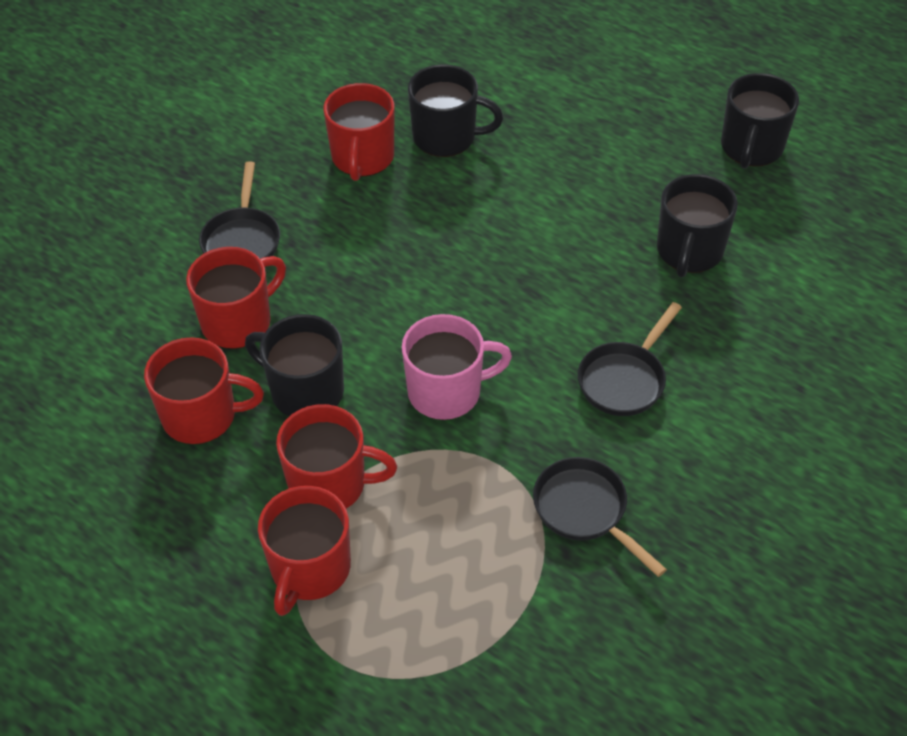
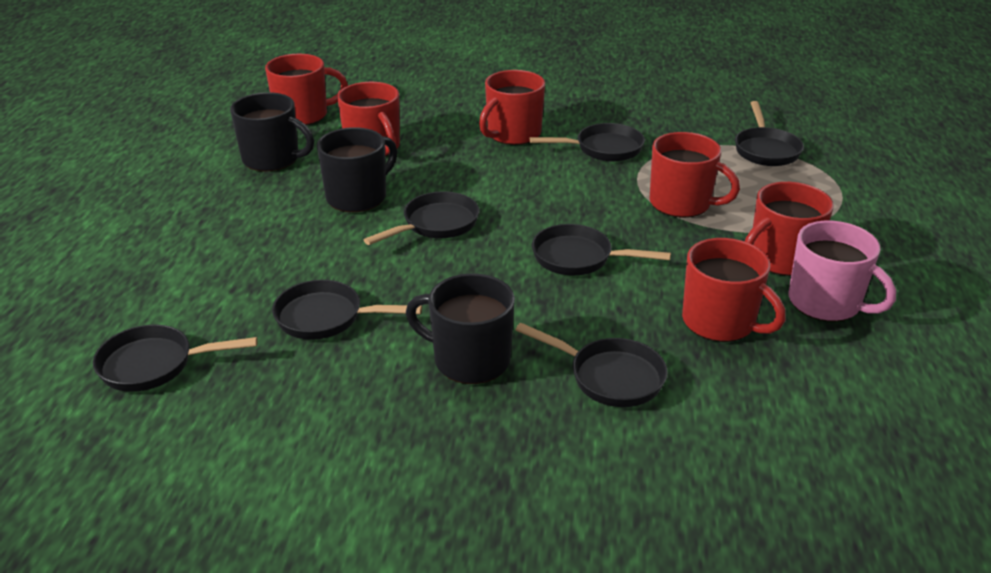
black mug: 4 -> 3
black pan: 3 -> 7
red mug: 5 -> 6

